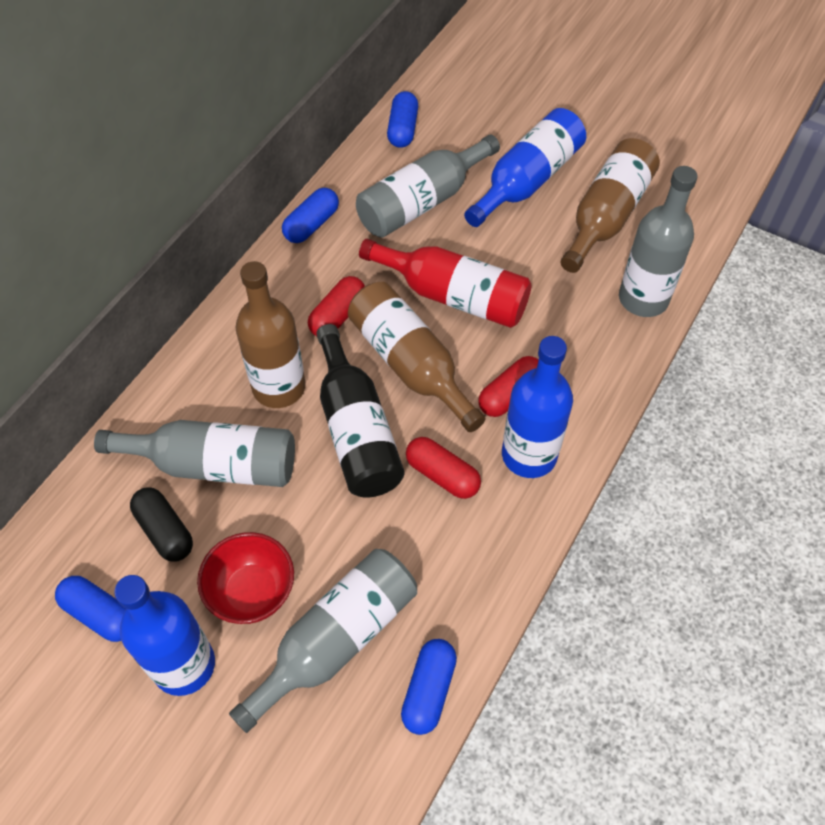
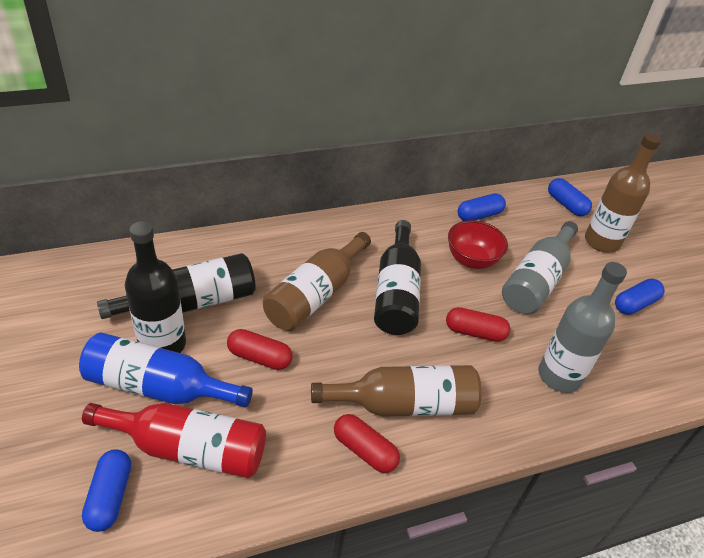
black bottle: 1 -> 3
black capsule: 1 -> 0
blue bottle: 3 -> 1
grey bottle: 4 -> 2

